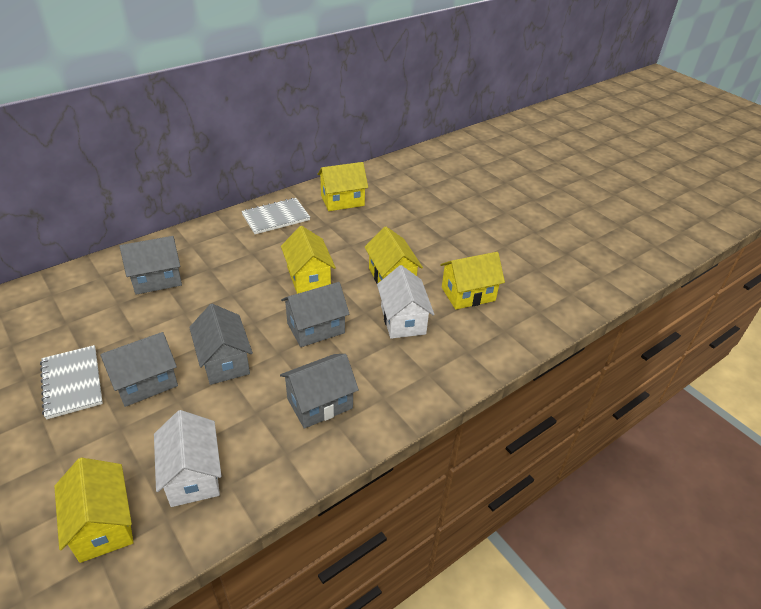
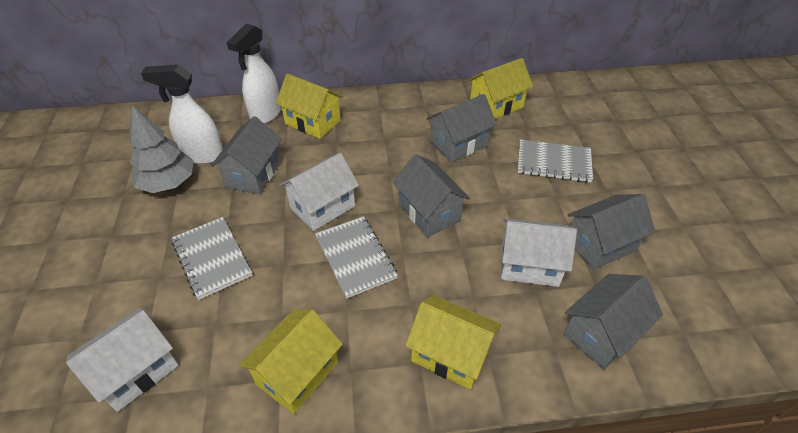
grey notebook: 2 -> 3
grey tree: 0 -> 1
white house: 2 -> 3
white spray bottle: 0 -> 2
yellow house: 5 -> 4

